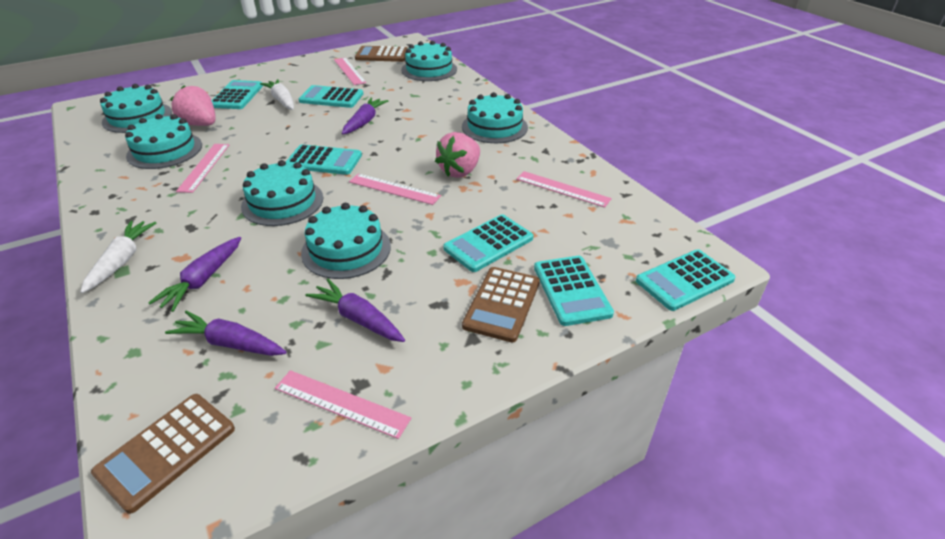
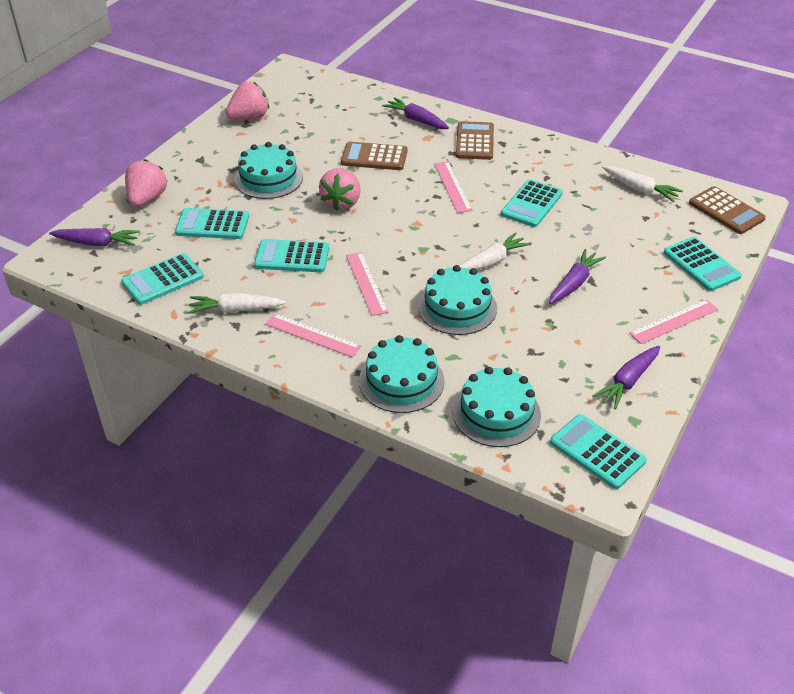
pink ruler: 5 -> 4
pink strawberry: 2 -> 3
turquoise cake: 6 -> 4
white carrot: 2 -> 3

